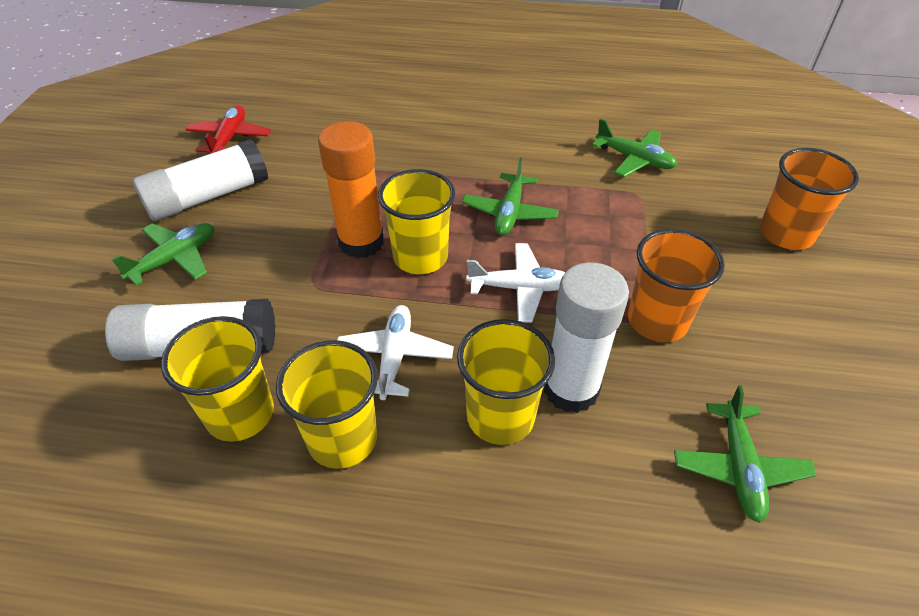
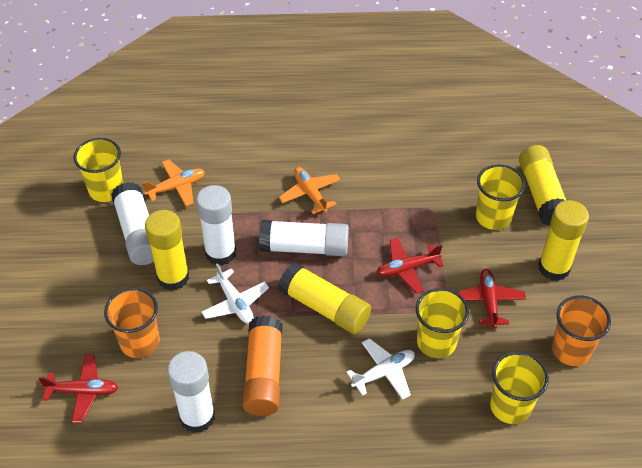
green plane: 4 -> 0
orange plane: 0 -> 2
red plane: 1 -> 3
white glue stick: 3 -> 4
yellow glue stick: 0 -> 4

